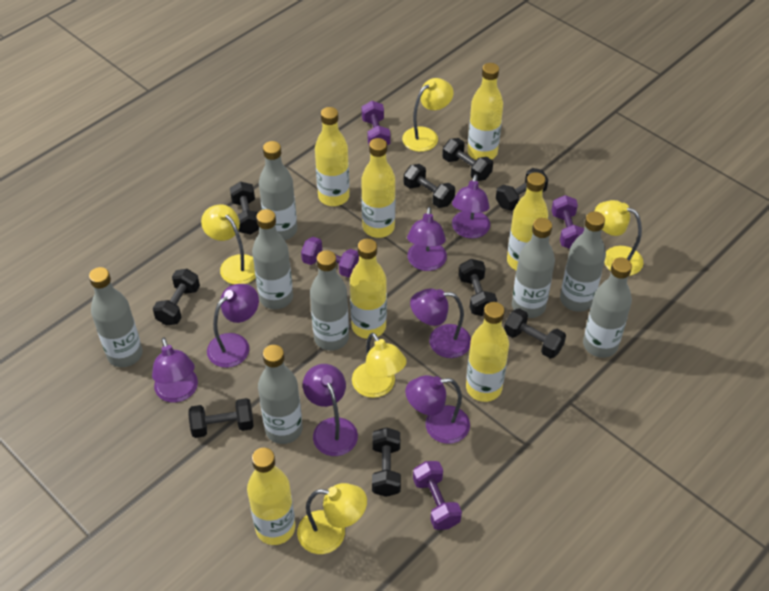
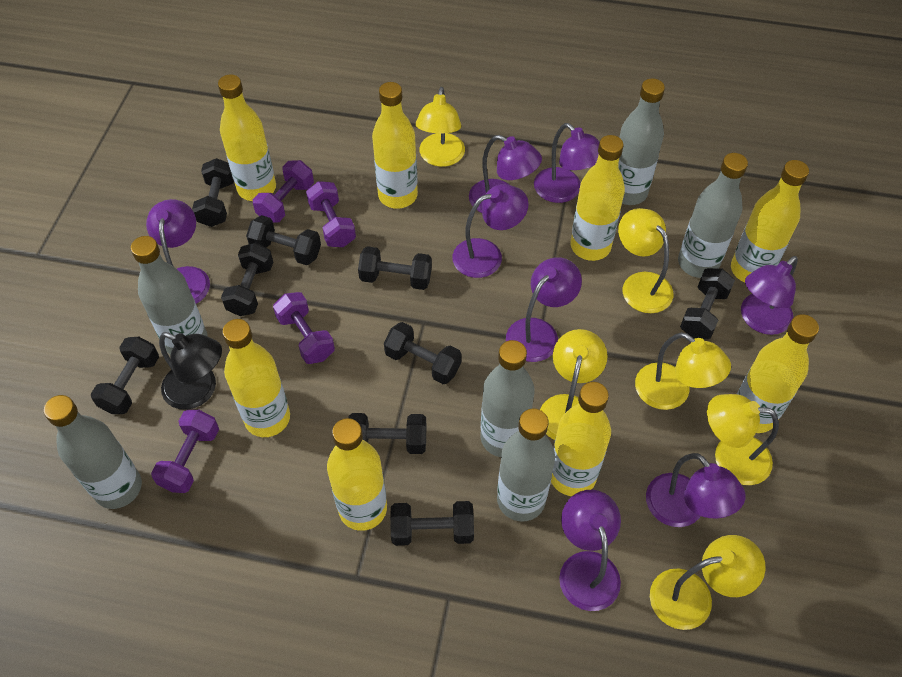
black lamp: 0 -> 1
grey bottle: 8 -> 6
purple lamp: 7 -> 8
yellow bottle: 7 -> 8
yellow lamp: 5 -> 6

